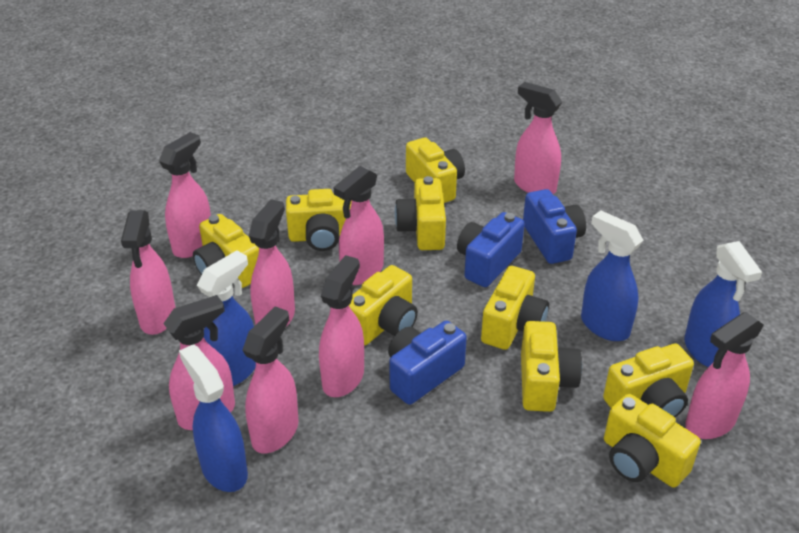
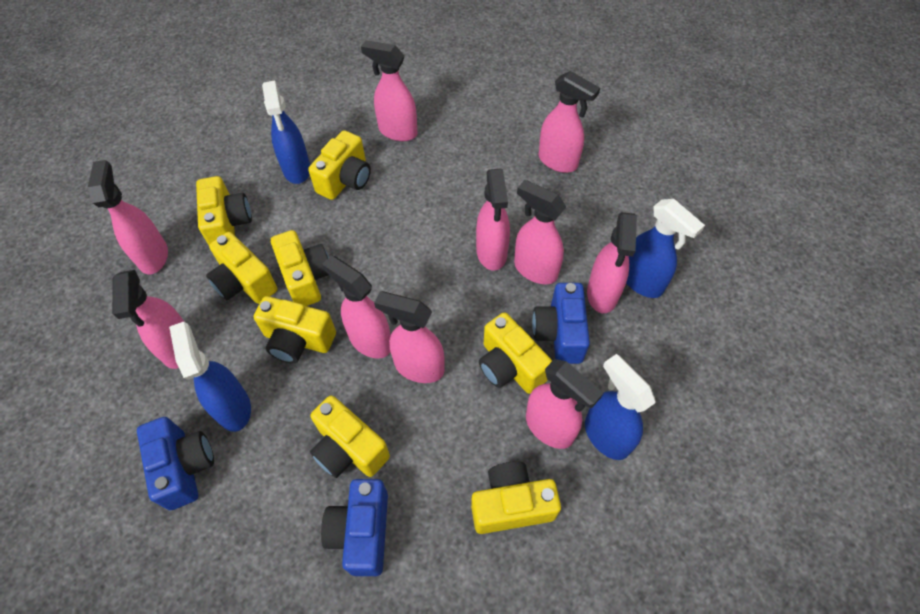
pink spray bottle: 9 -> 10
yellow camera: 9 -> 8

